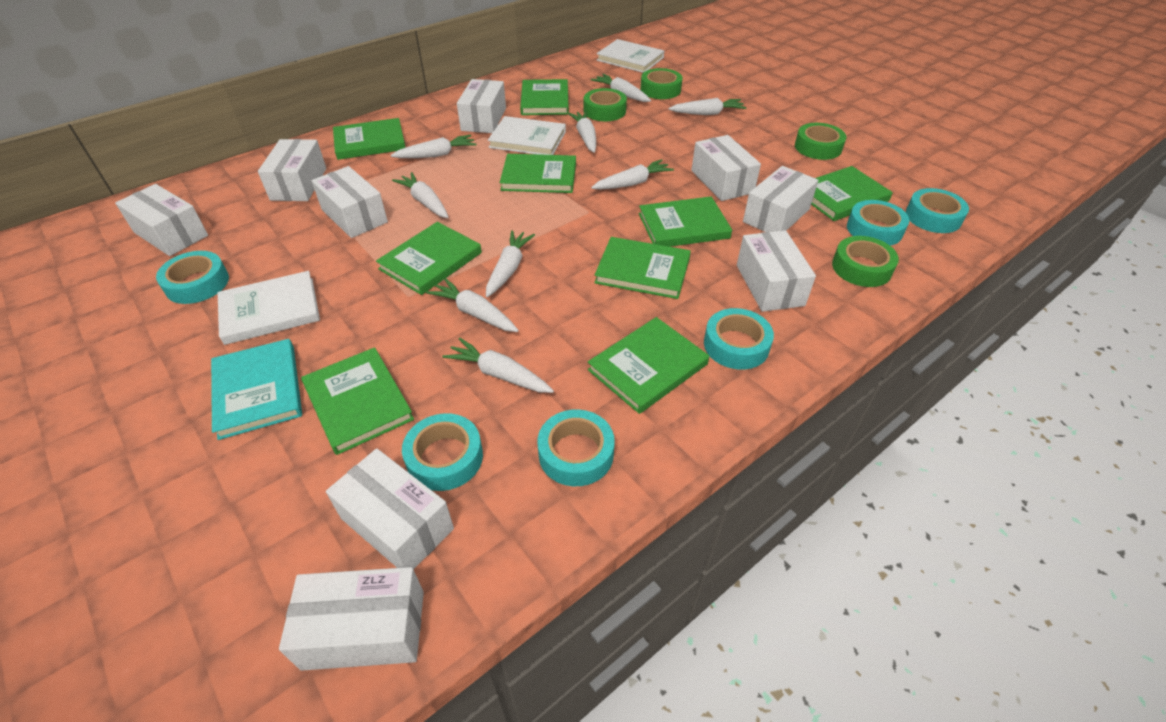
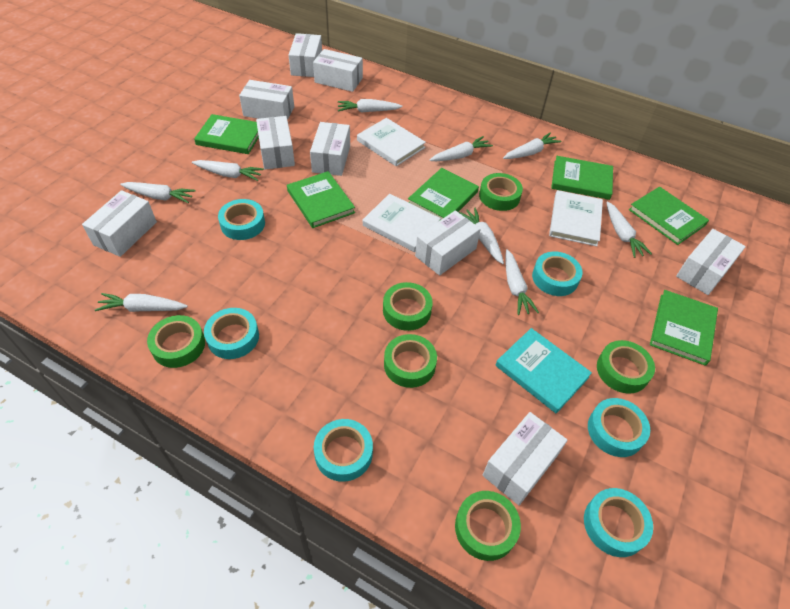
green book: 9 -> 6
green tape: 4 -> 6

